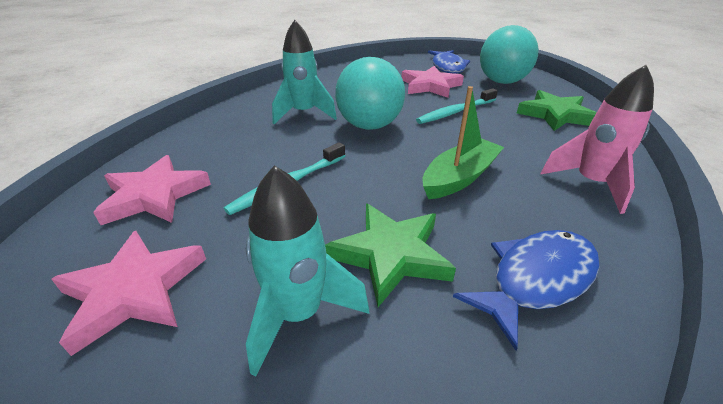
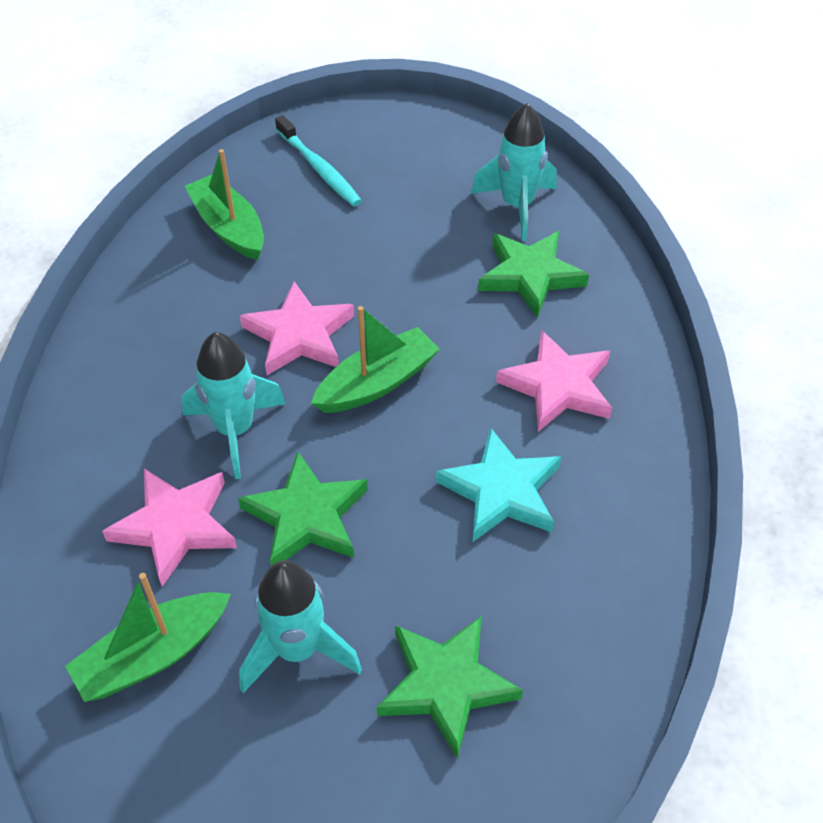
blue fish: 2 -> 0
green boat: 1 -> 3
green star: 2 -> 3
pink rocket: 1 -> 0
turquoise ball: 2 -> 0
turquoise rocket: 2 -> 3
turquoise star: 0 -> 1
turquoise toothbrush: 2 -> 1

